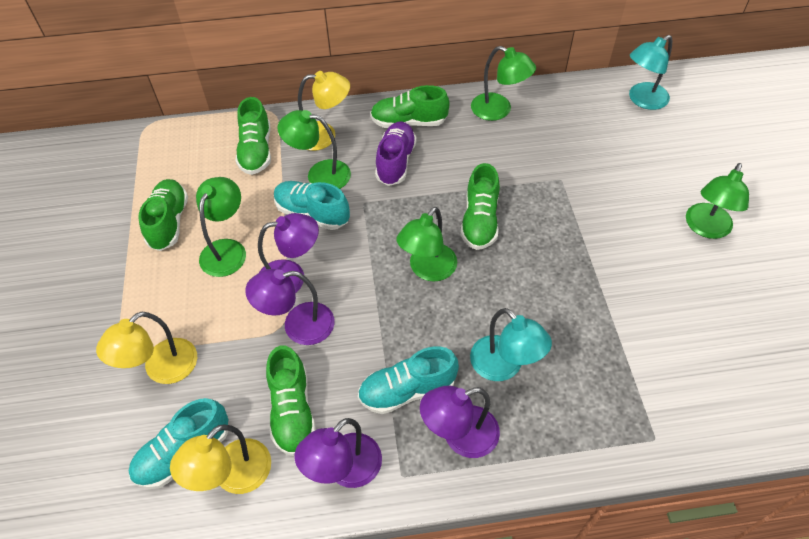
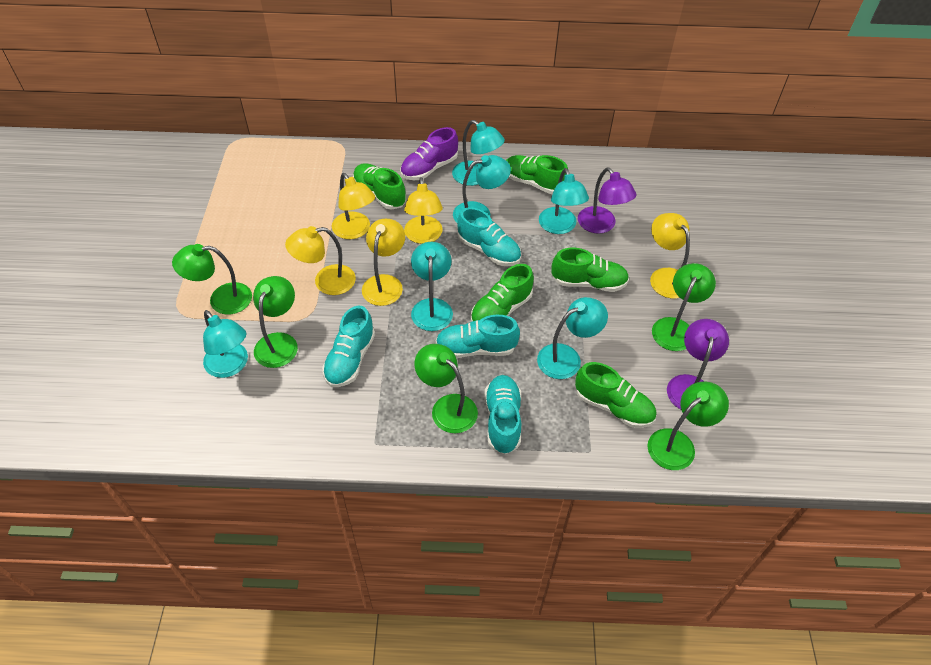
purple lamp: 4 -> 2
turquoise lamp: 2 -> 6
turquoise shoe: 3 -> 4
yellow lamp: 3 -> 5

